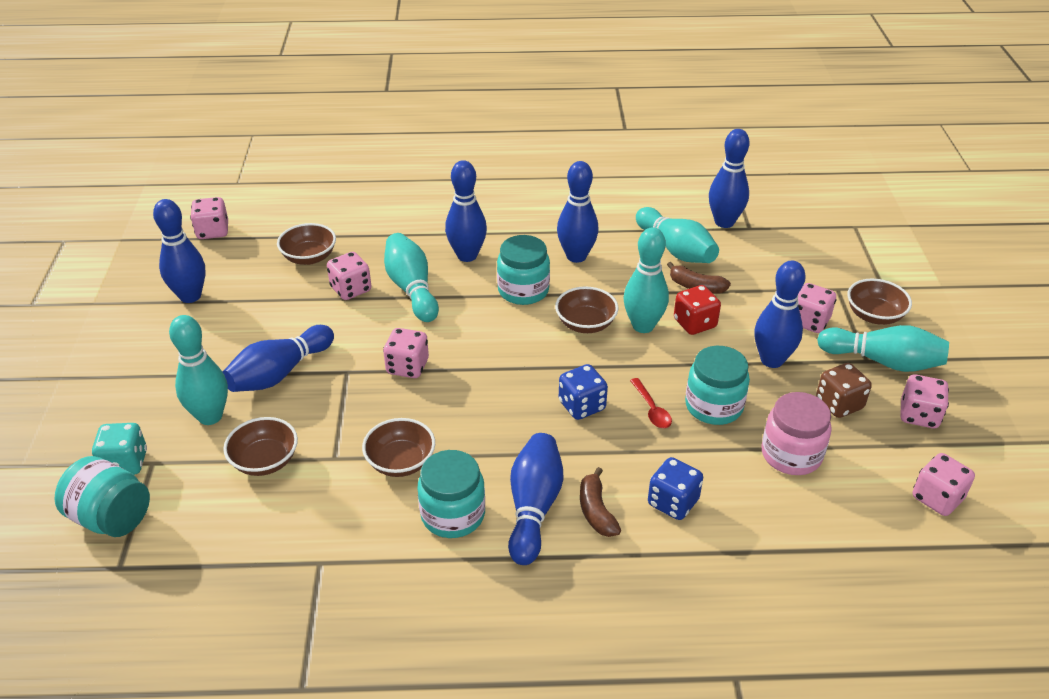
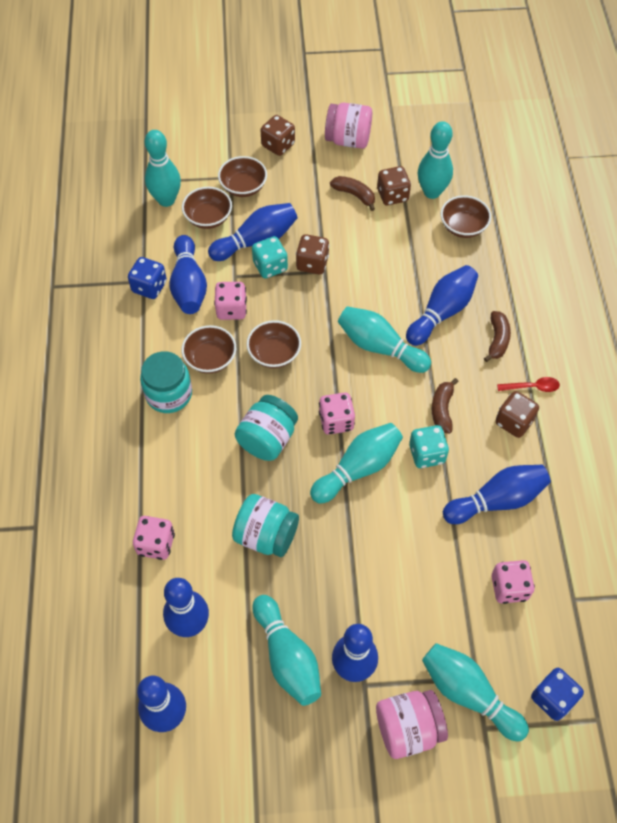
brown banana: 2 -> 3
brown dice: 1 -> 4
pink dice: 6 -> 4
pink jar: 1 -> 2
red dice: 1 -> 0
turquoise bowling pin: 5 -> 6
turquoise dice: 1 -> 2
turquoise jar: 4 -> 3

